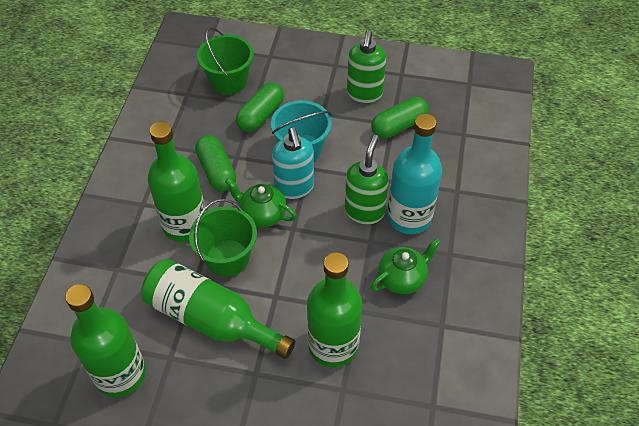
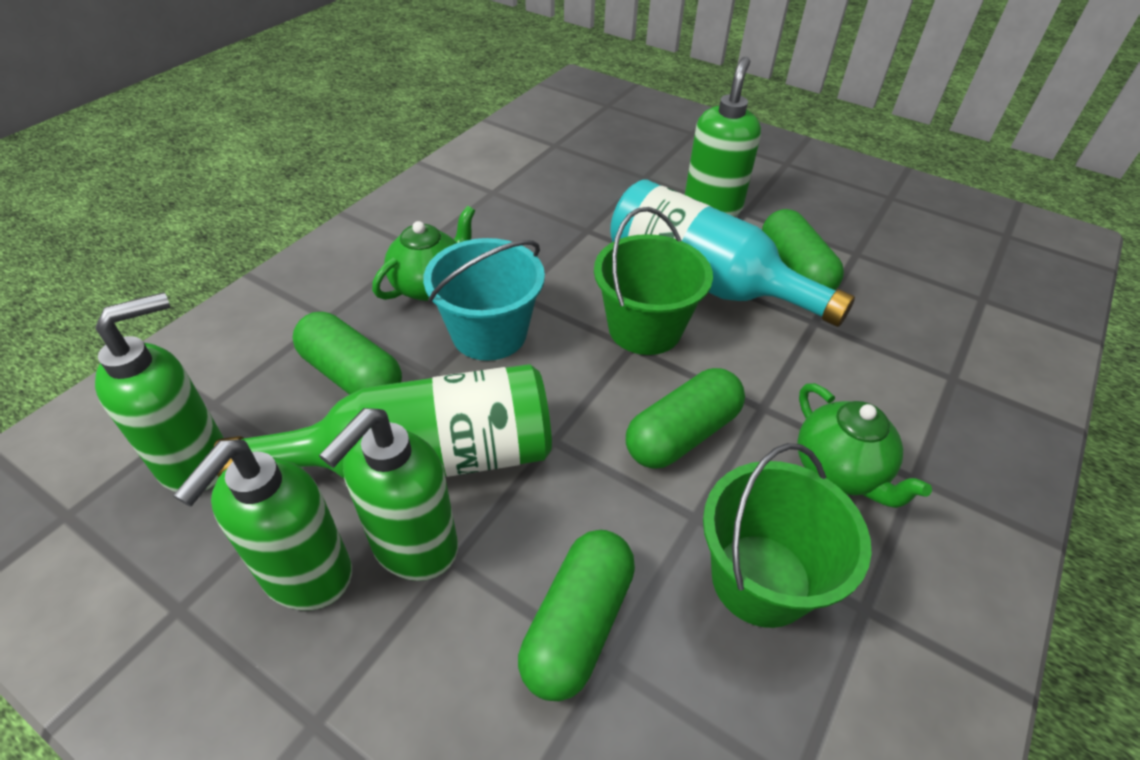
green bottle: 4 -> 1
green capsule: 3 -> 4
green soap dispenser: 2 -> 4
turquoise soap dispenser: 1 -> 0

